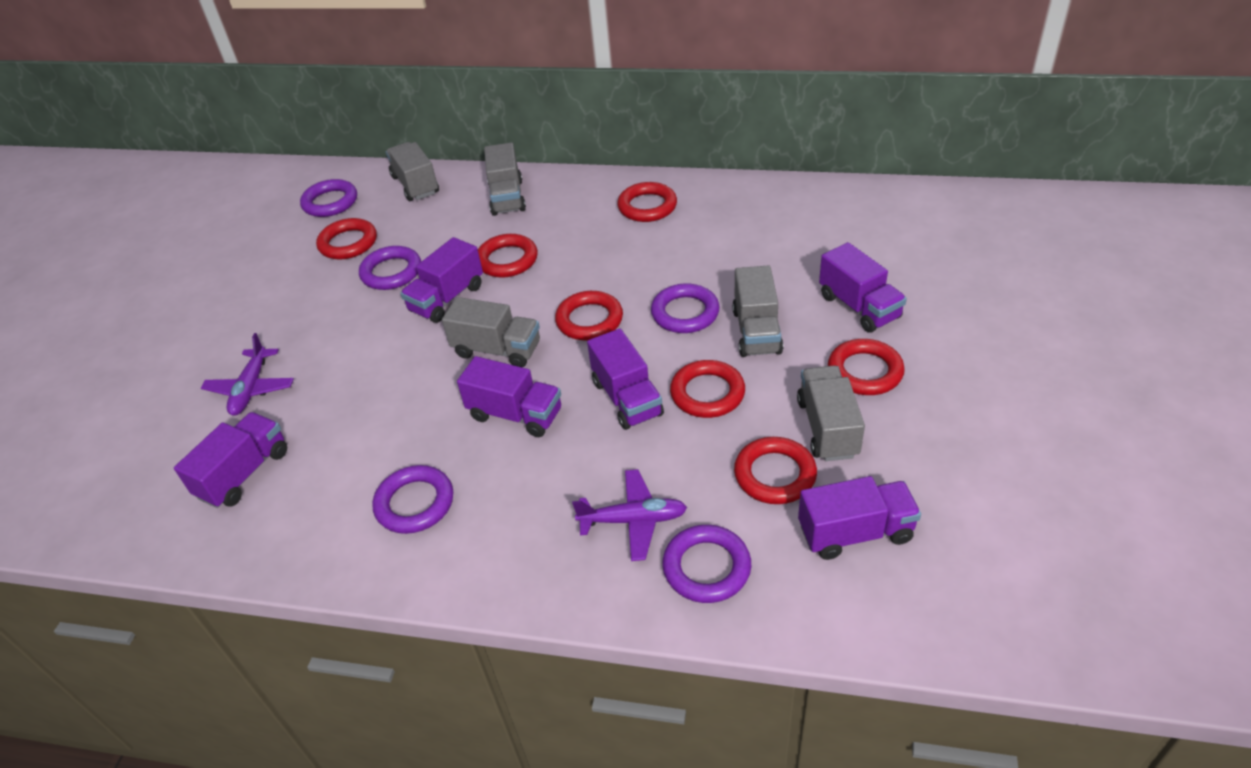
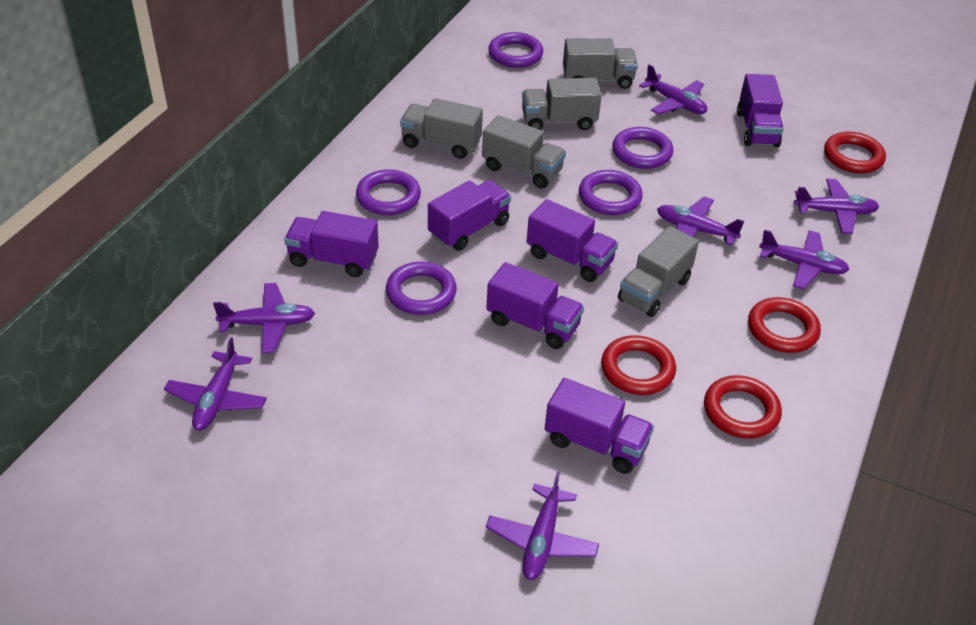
purple plane: 2 -> 7
red ring: 7 -> 4

